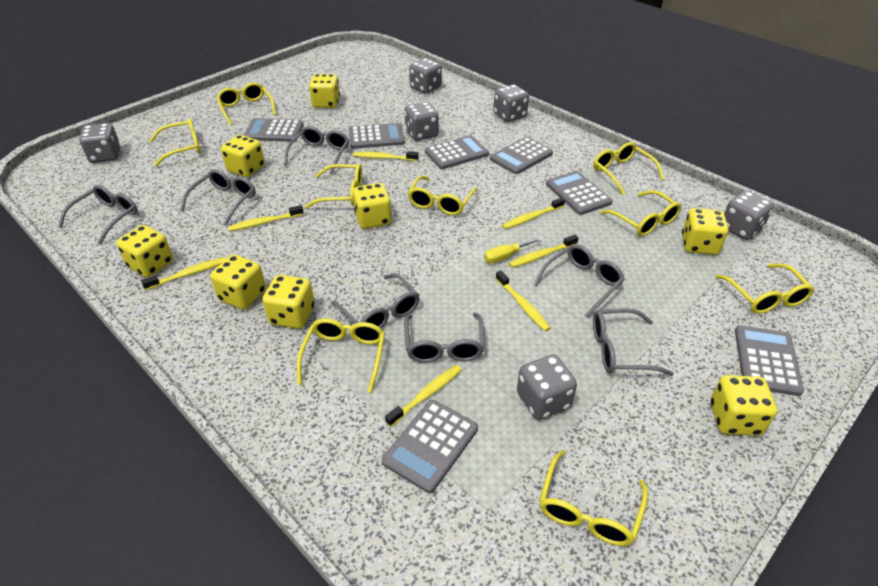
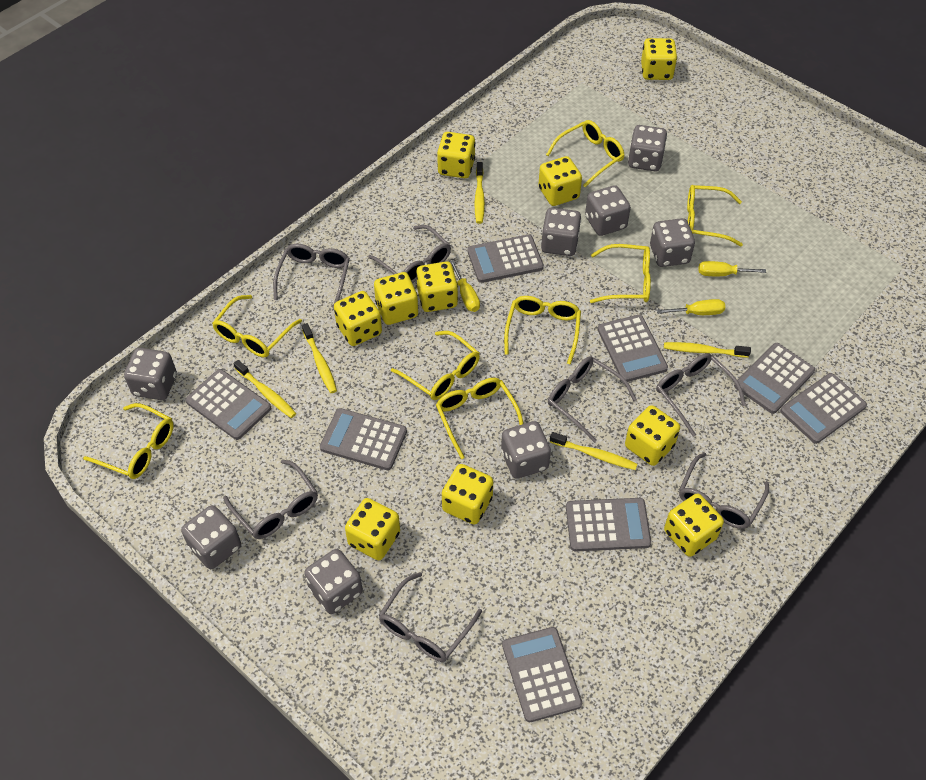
grey calculator: 7 -> 8
grey dice: 6 -> 8
yellow dice: 8 -> 10
yellow glasses: 9 -> 8
yellow screwdriver: 1 -> 3
yellow toothbrush: 7 -> 5

